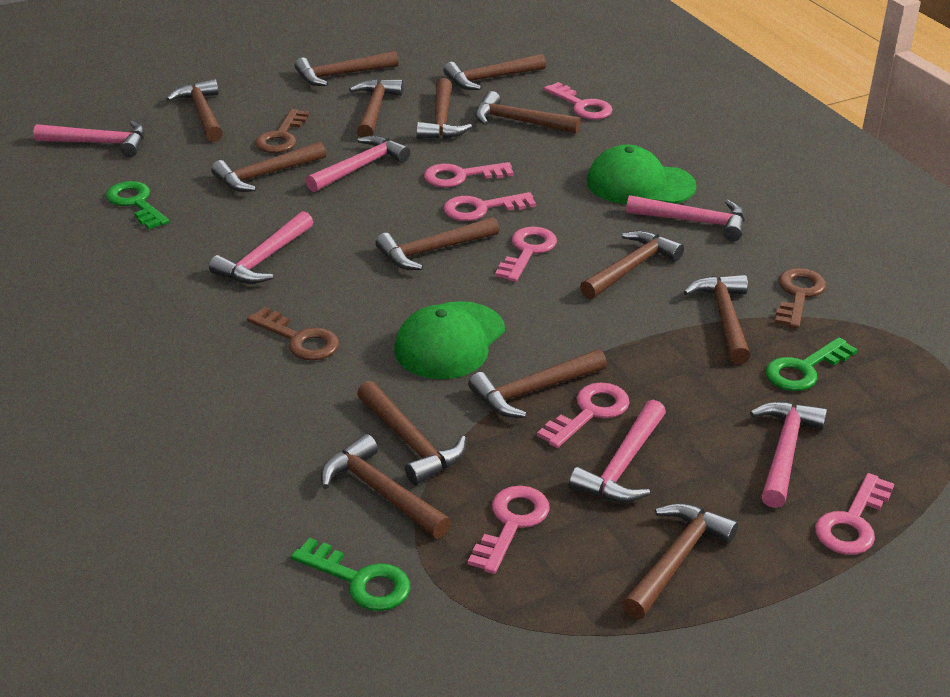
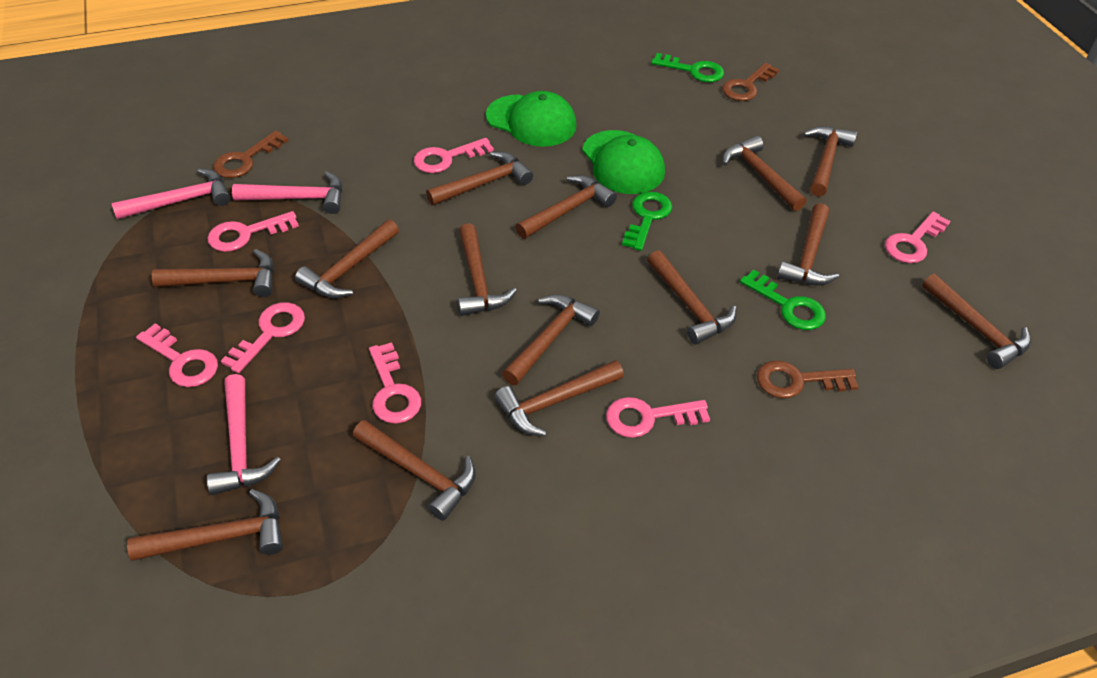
pink hammer: 6 -> 3

